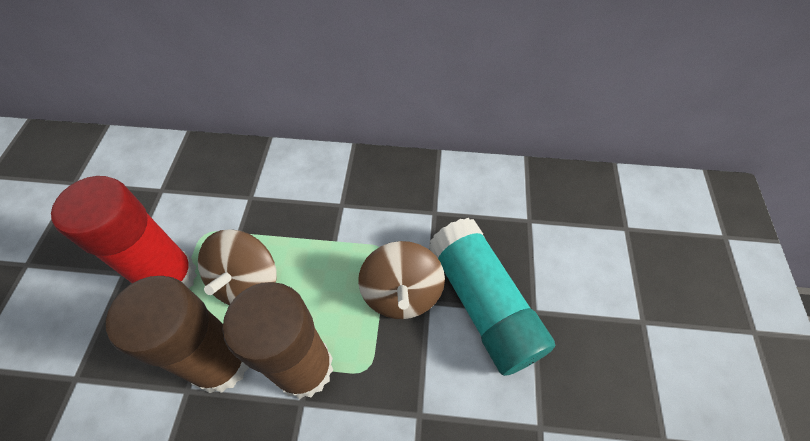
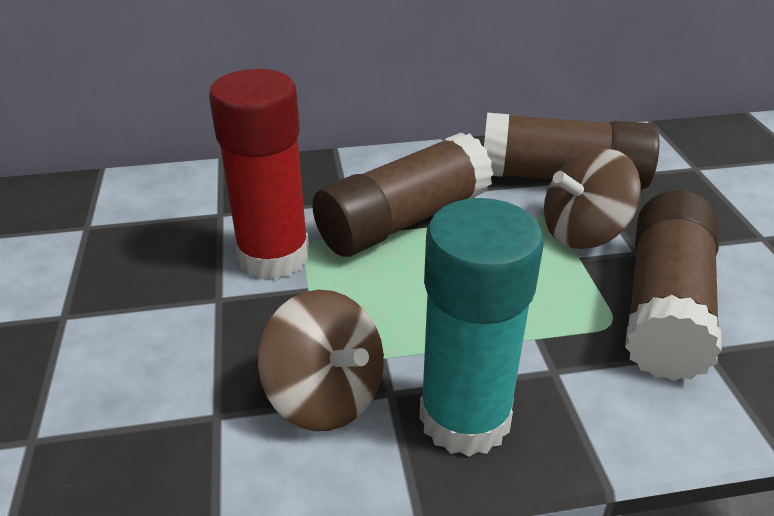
brown glue stick: 2 -> 3

